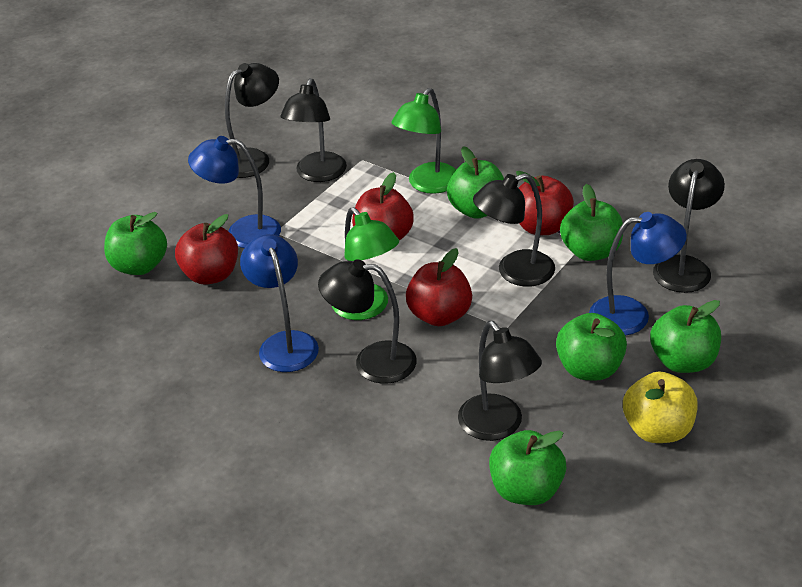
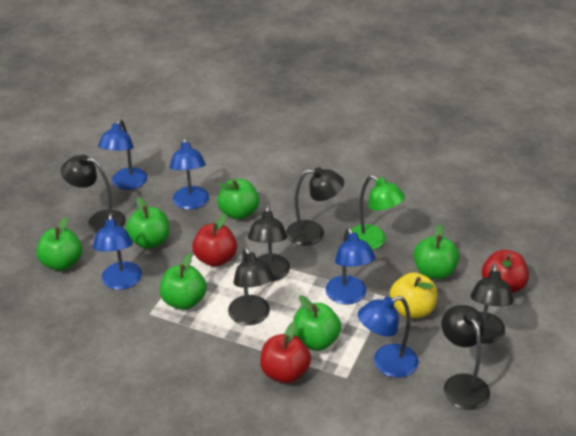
blue lamp: 3 -> 5
green lamp: 2 -> 1
red apple: 4 -> 3

